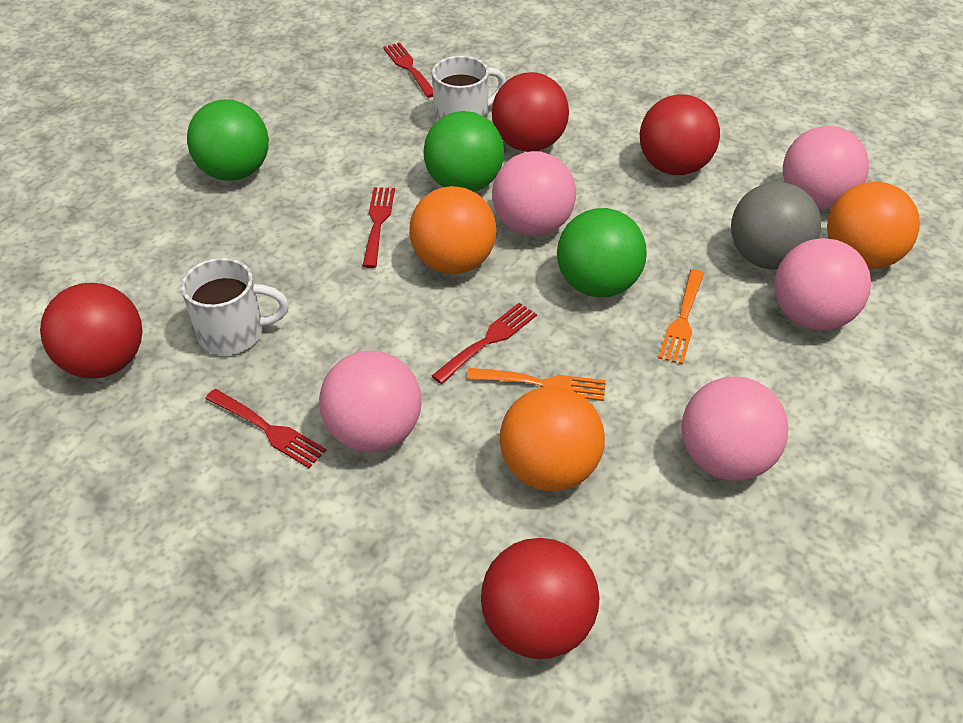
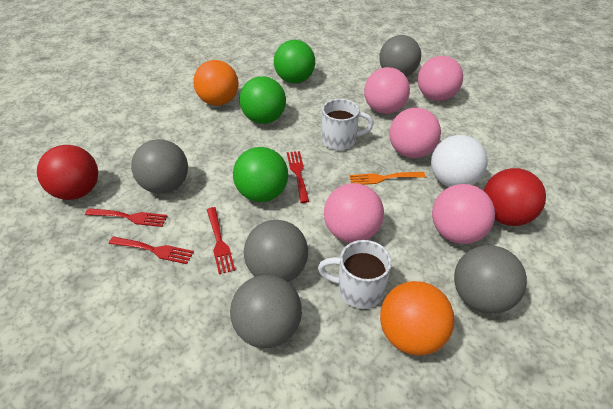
grey ball: 1 -> 5
orange ball: 3 -> 2
orange fork: 2 -> 1
red ball: 4 -> 2
white ball: 0 -> 1

